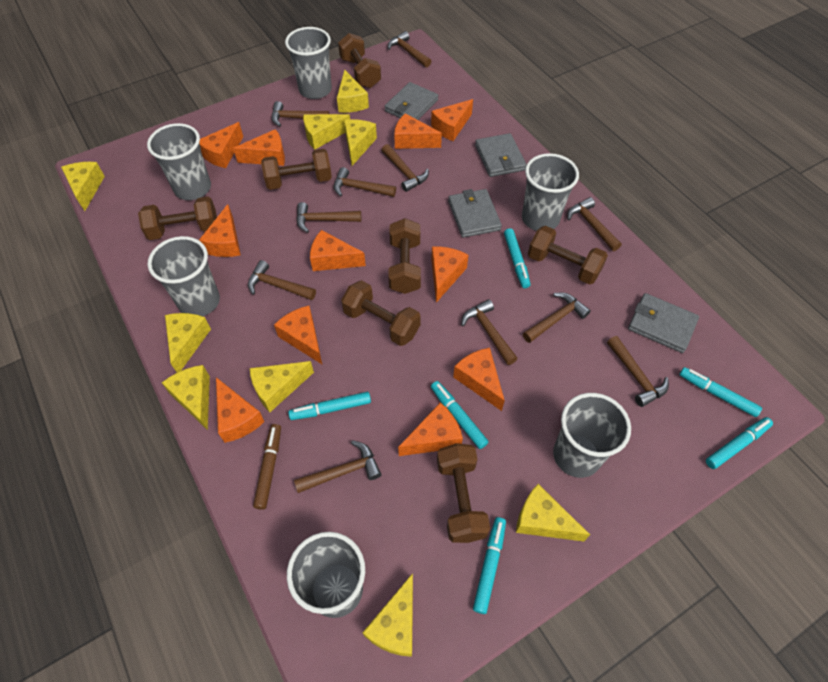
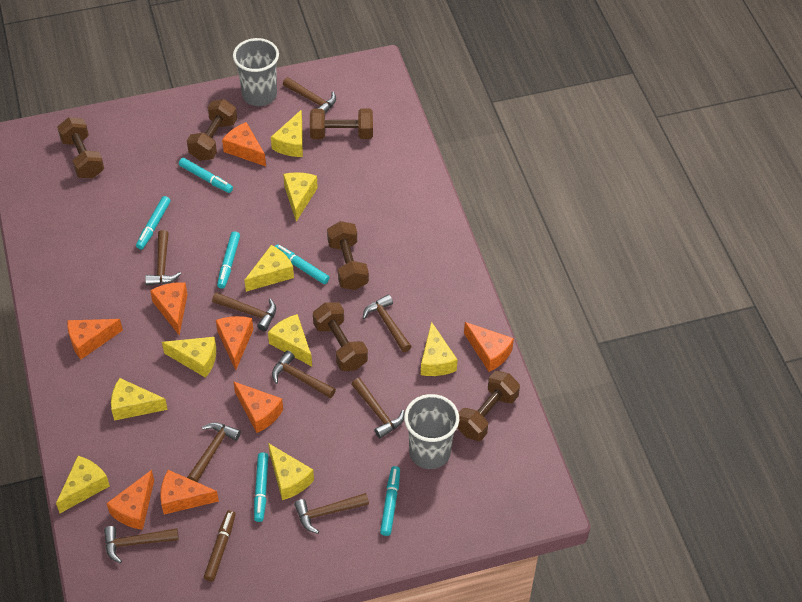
brown dumbbell: 7 -> 6
brown hammer: 11 -> 9
grey cup: 6 -> 2
grey wallet: 4 -> 0
orange cheese: 11 -> 8

